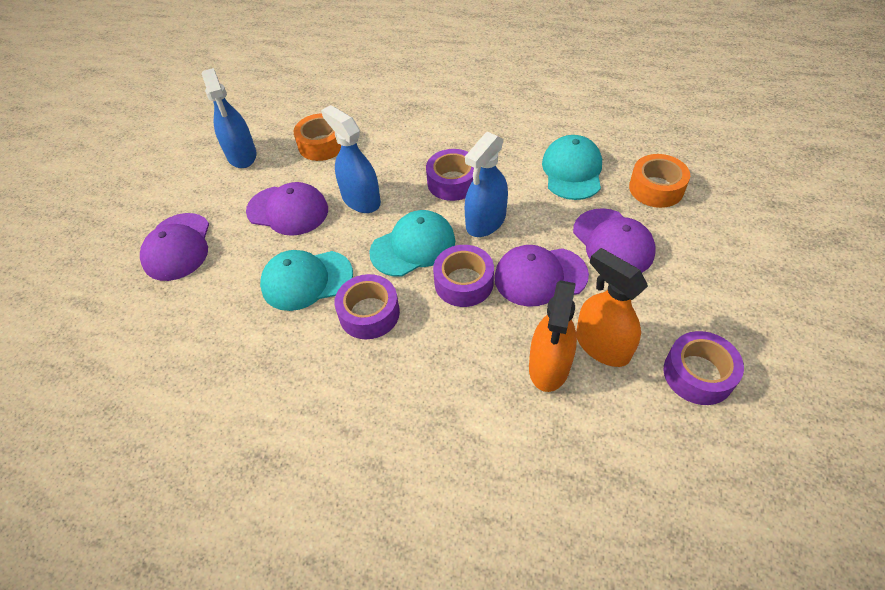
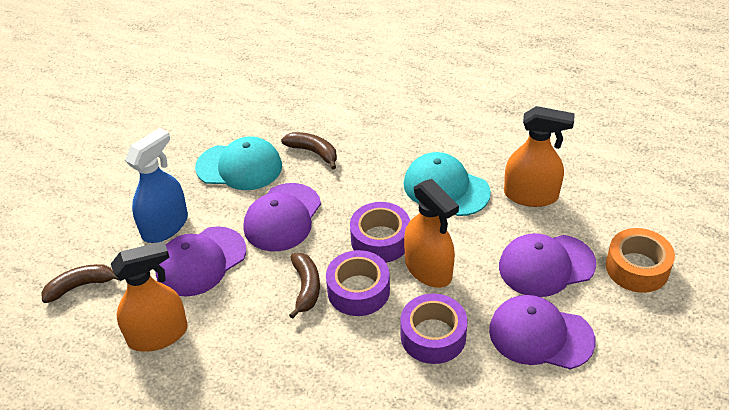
blue spray bottle: 3 -> 1
brown banana: 0 -> 3
orange spray bottle: 2 -> 3
orange tape: 2 -> 1
purple tape: 4 -> 3
turquoise cap: 3 -> 2

